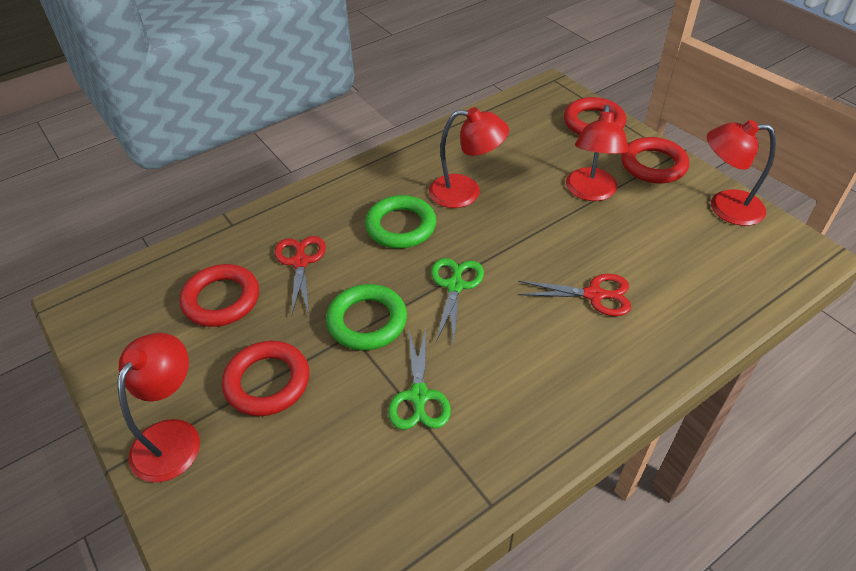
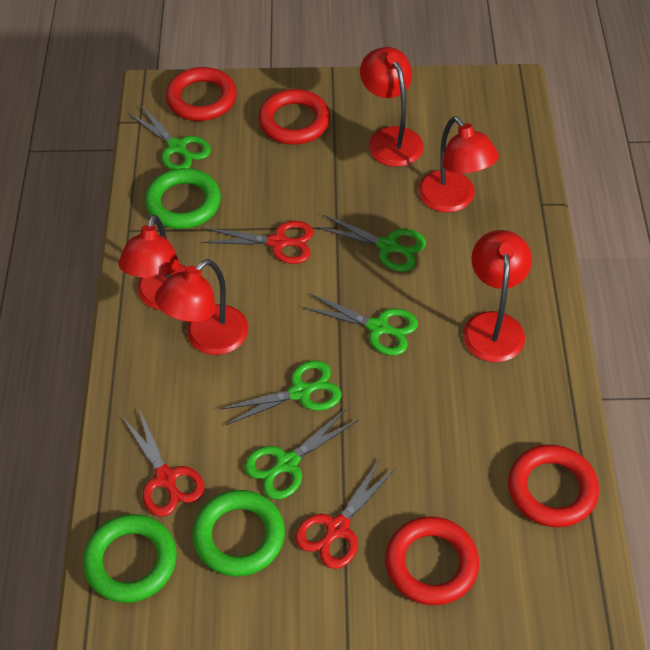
green ring: 2 -> 3
green scissors: 2 -> 5
red lamp: 4 -> 5
red scissors: 2 -> 3

